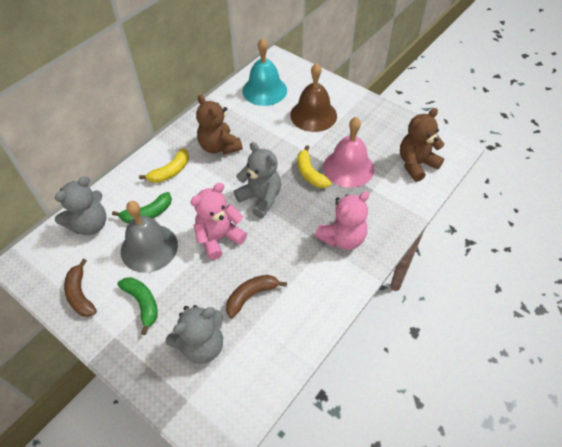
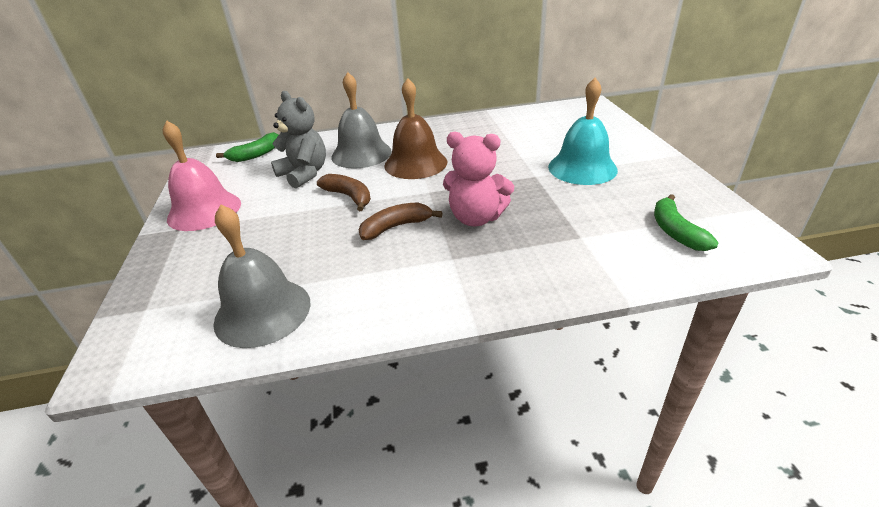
brown teddy bear: 2 -> 0
grey bell: 1 -> 2
grey teddy bear: 3 -> 1
pink teddy bear: 2 -> 1
yellow banana: 2 -> 0

